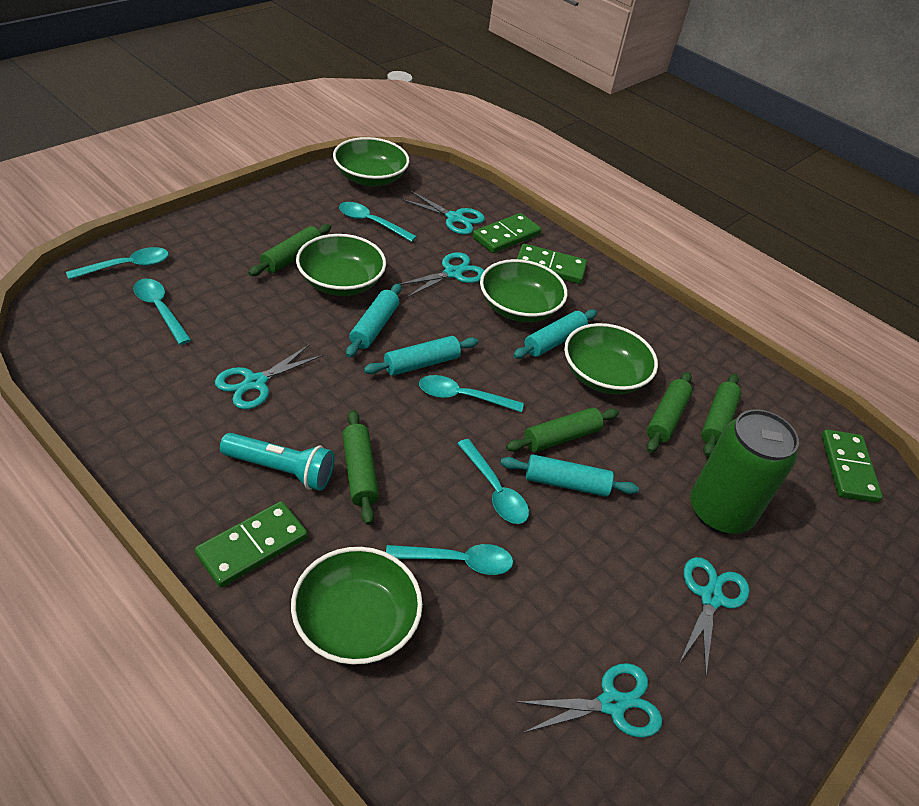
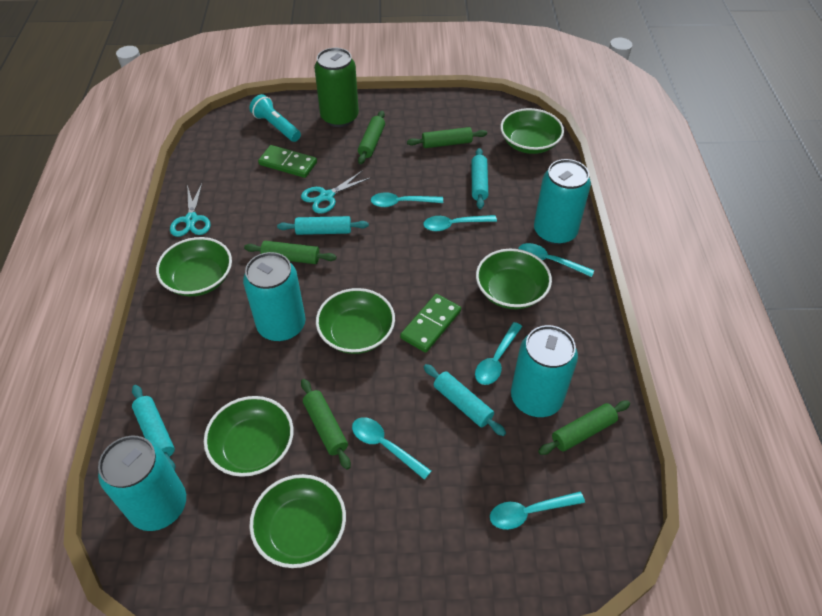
green bowl: 5 -> 6
green domino: 4 -> 2
turquoise can: 0 -> 4
turquoise scissors: 5 -> 2

